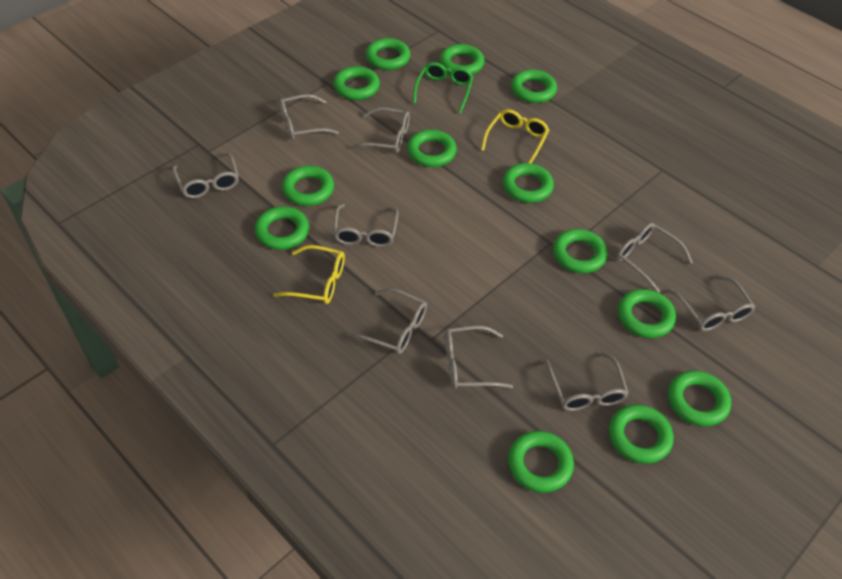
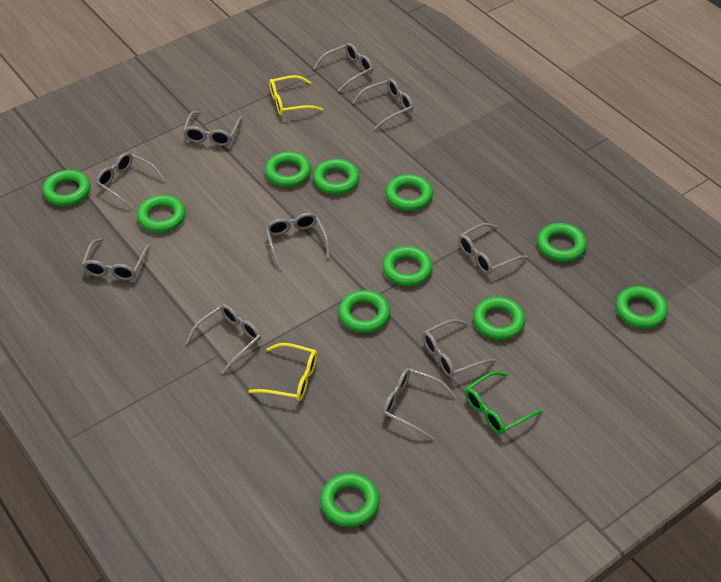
green ring: 13 -> 11
grey glasses: 9 -> 10

